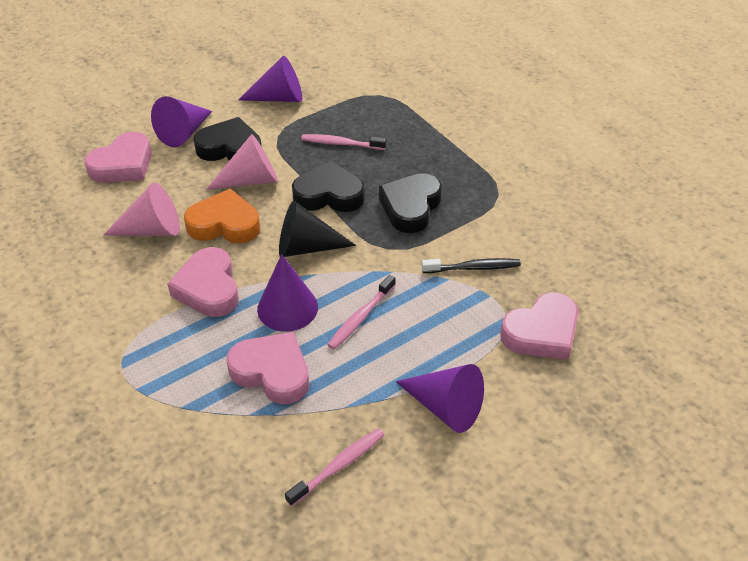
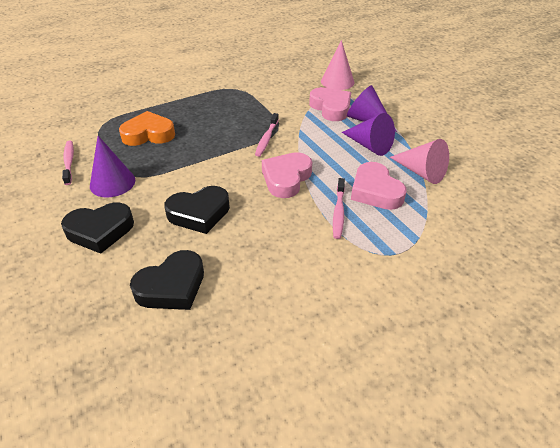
black cone: 1 -> 0
black toothbrush: 1 -> 0
pink heart: 4 -> 3
purple cone: 4 -> 3

